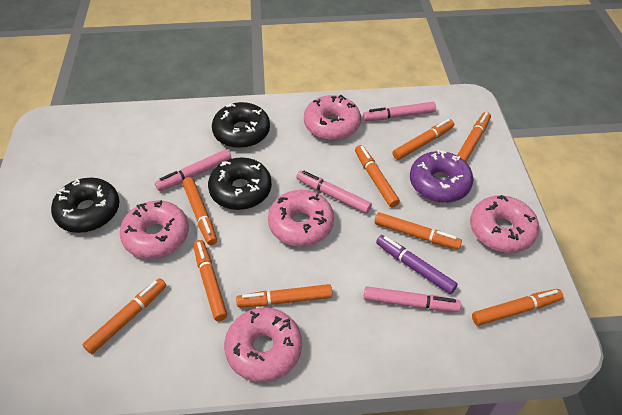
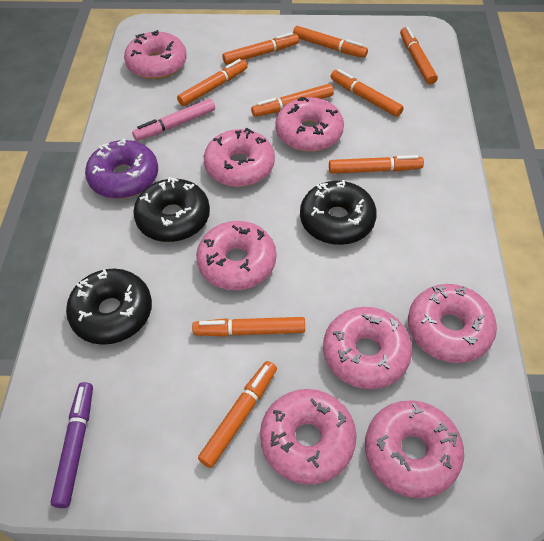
pink donut: 5 -> 8
pink marker: 4 -> 1

